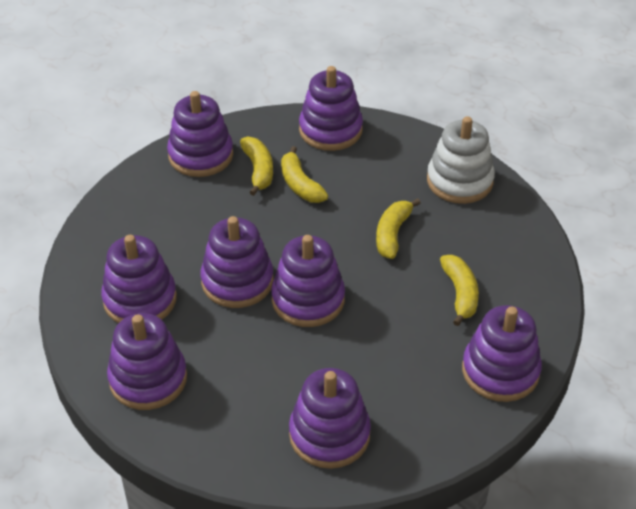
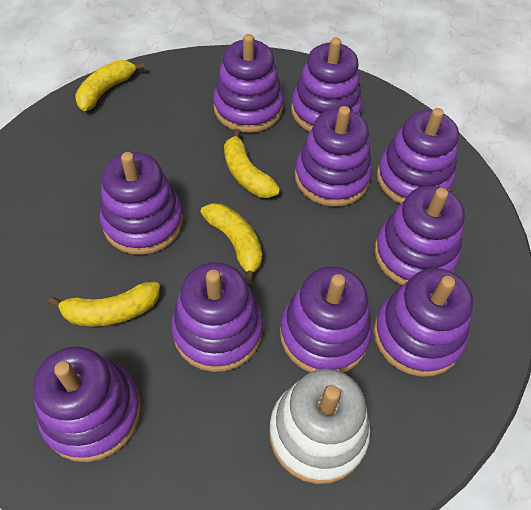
purple stacking toy: 8 -> 10

